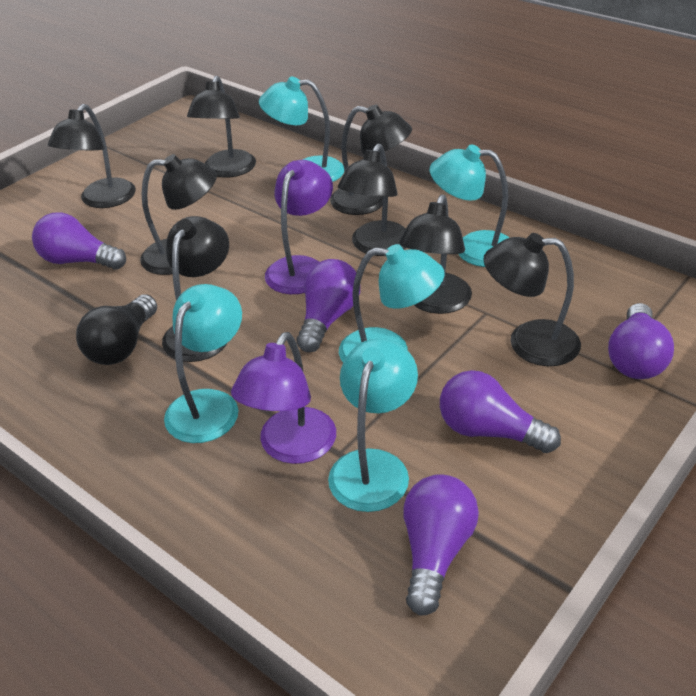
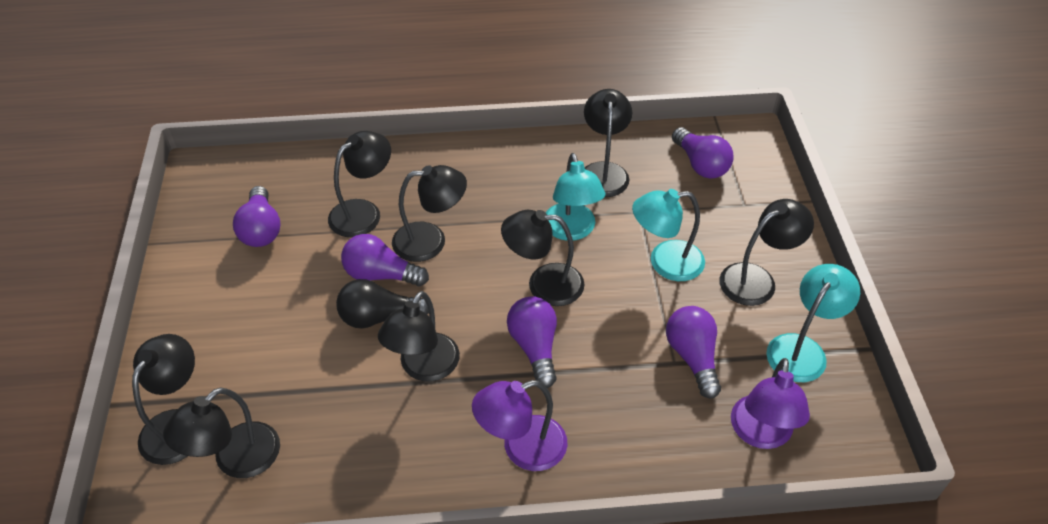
turquoise lamp: 5 -> 3

